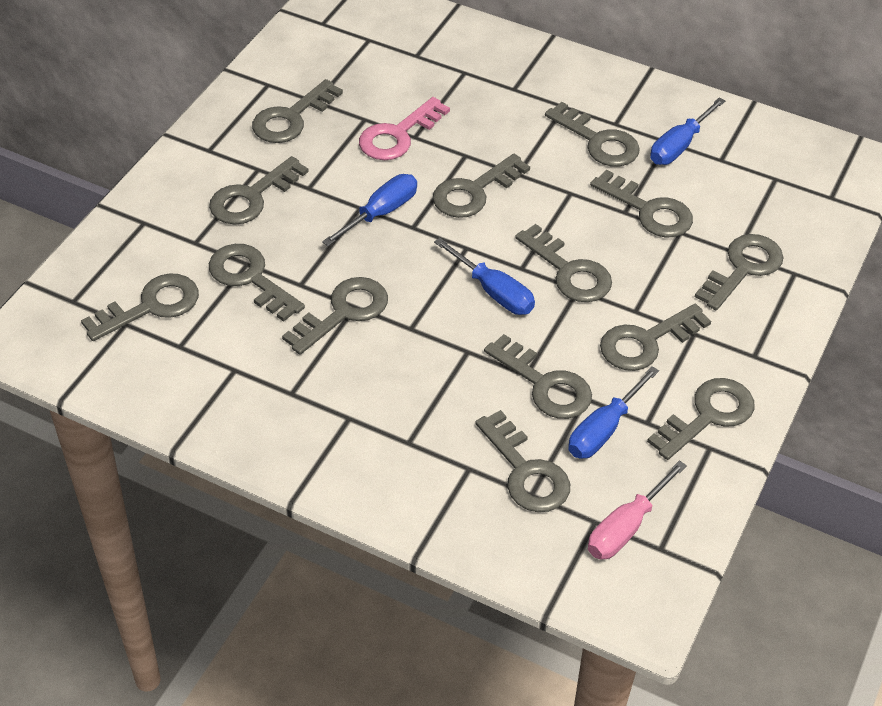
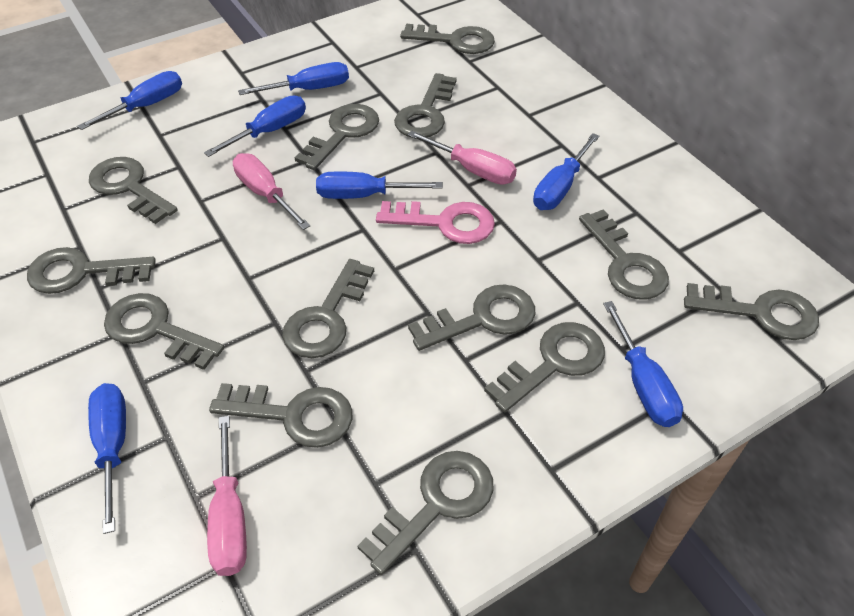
blue screwdriver: 4 -> 7
grey key: 14 -> 13
pink screwdriver: 1 -> 3

